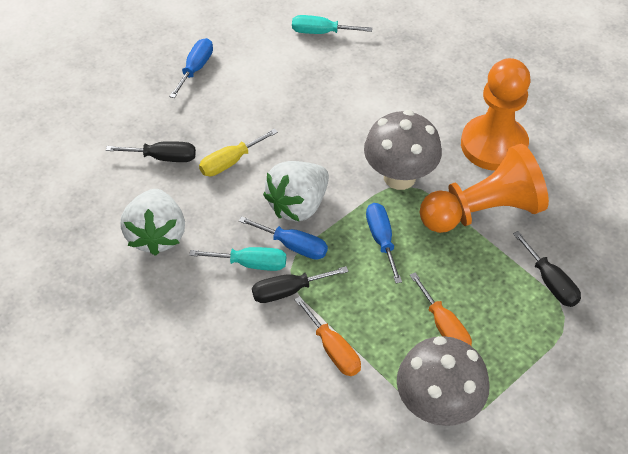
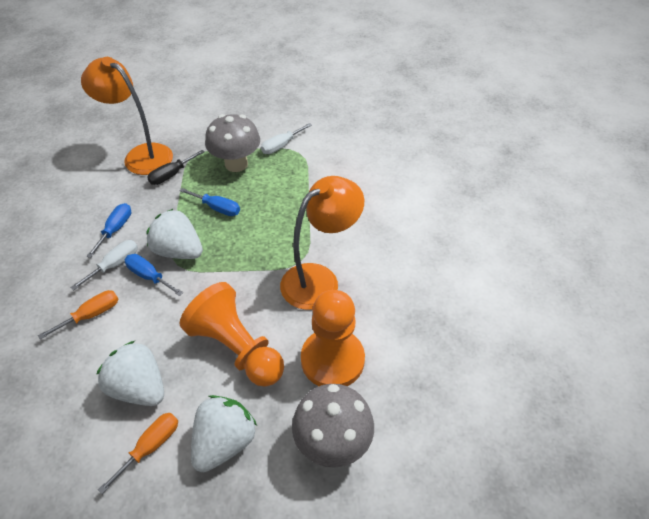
black screwdriver: 3 -> 1
orange lamp: 0 -> 2
turquoise screwdriver: 2 -> 0
white screwdriver: 0 -> 2
white strawberry: 2 -> 3
yellow screwdriver: 1 -> 0

